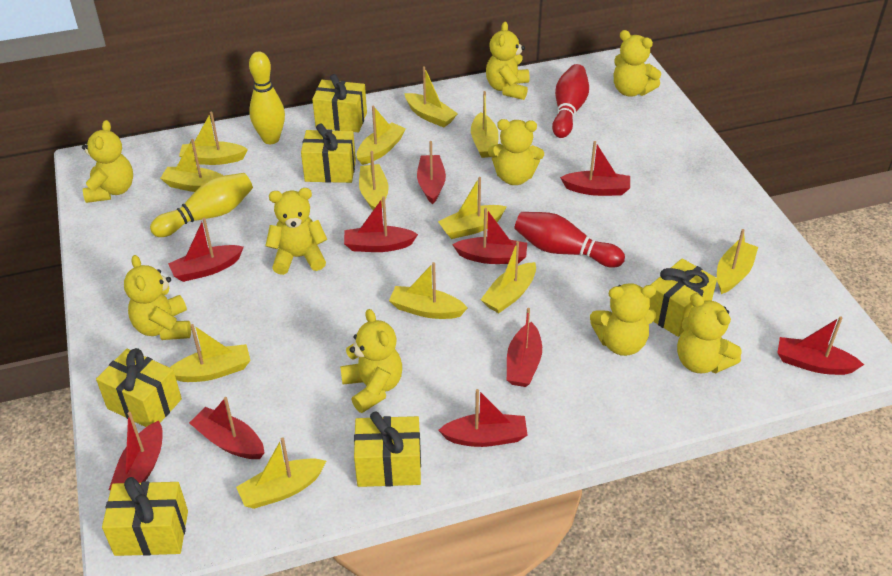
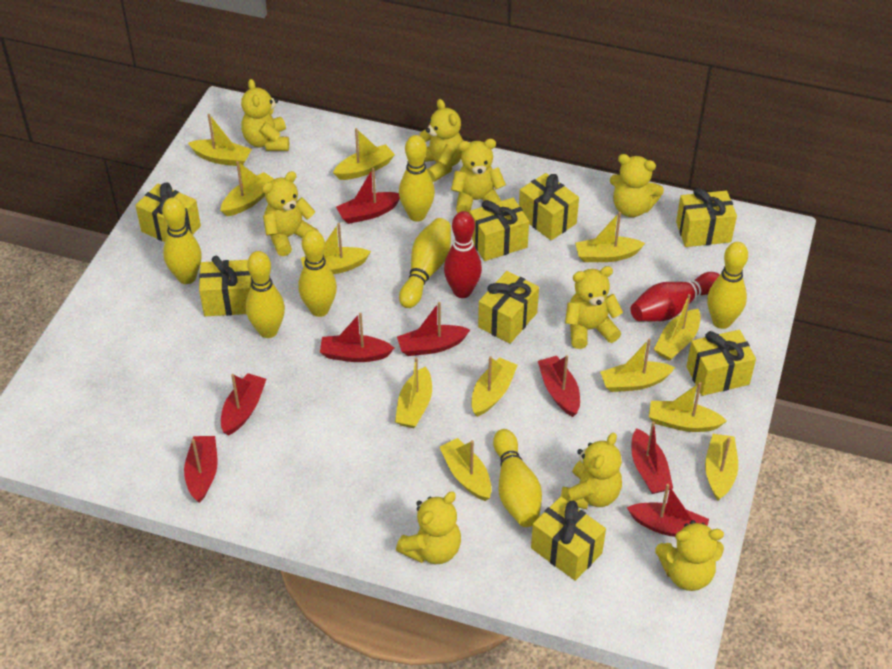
red boat: 10 -> 8
yellow bowling pin: 2 -> 7
yellow gift: 6 -> 8

